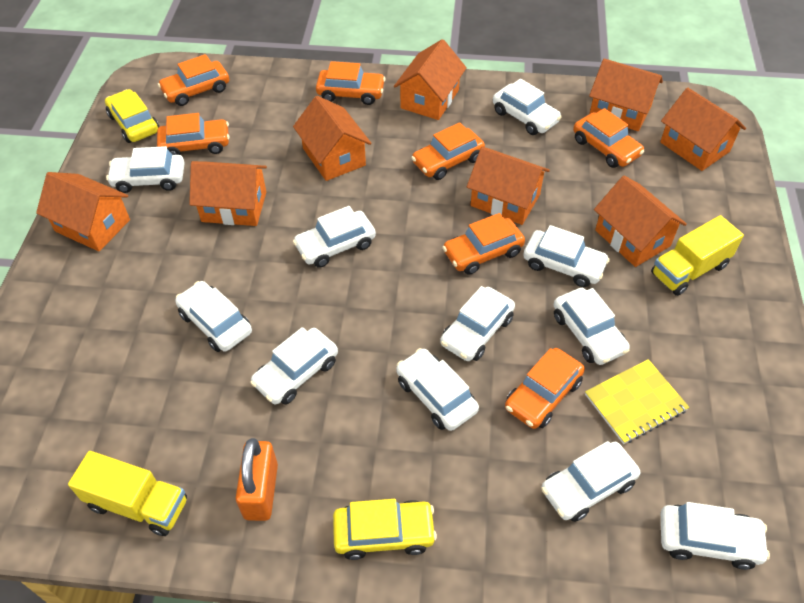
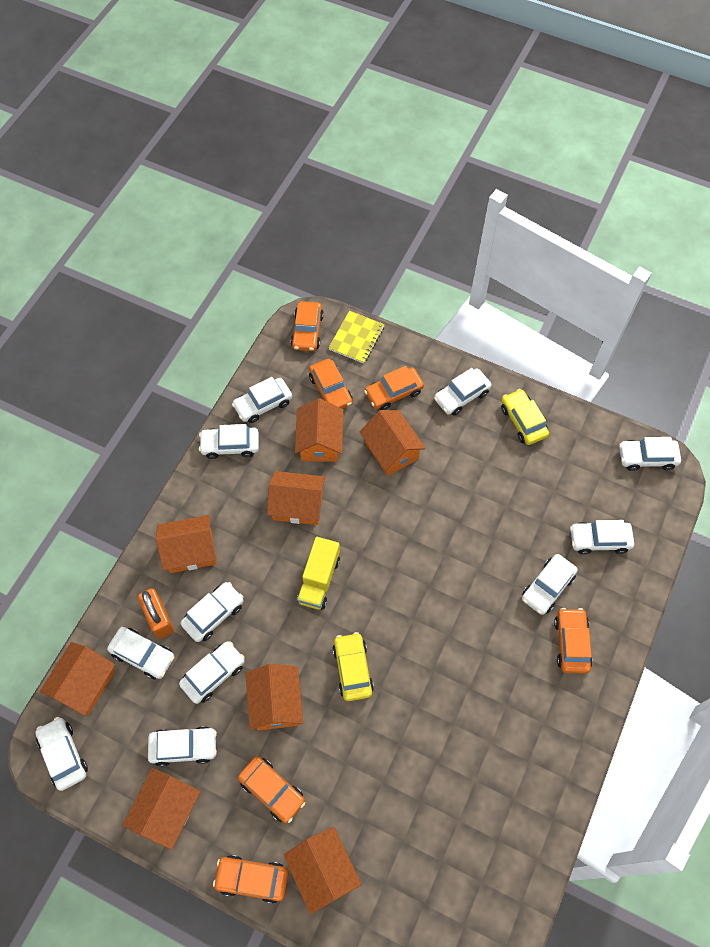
orange car: 7 -> 6
yellow truck: 2 -> 1

